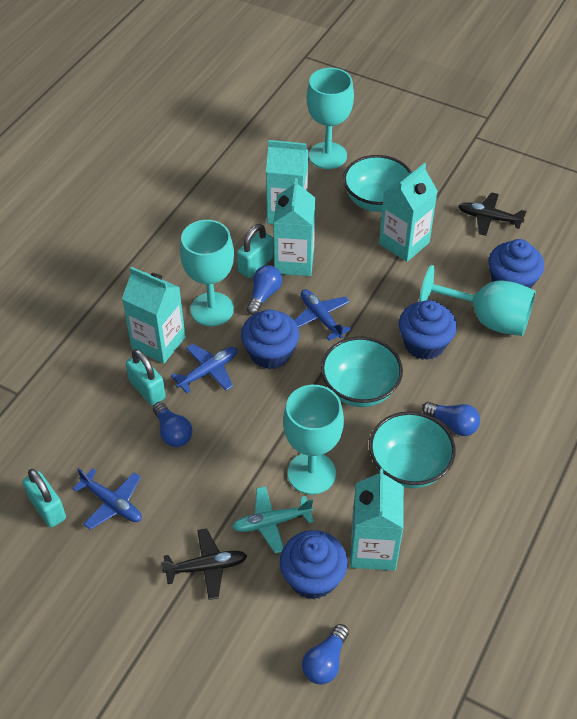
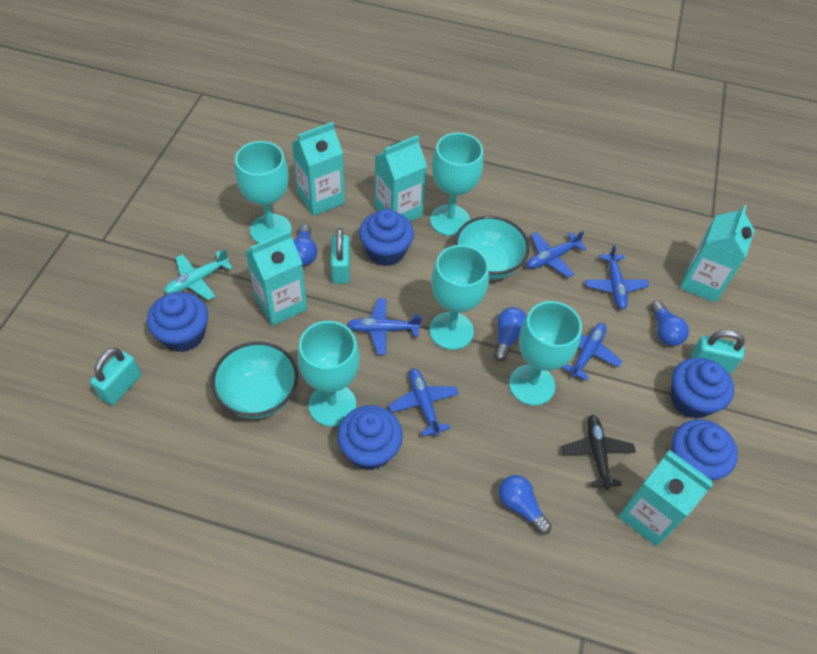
black plane: 2 -> 1
blue cupcake: 4 -> 5
blue plane: 3 -> 5
turquoise bowl: 3 -> 2
turquoise goblet: 4 -> 5

